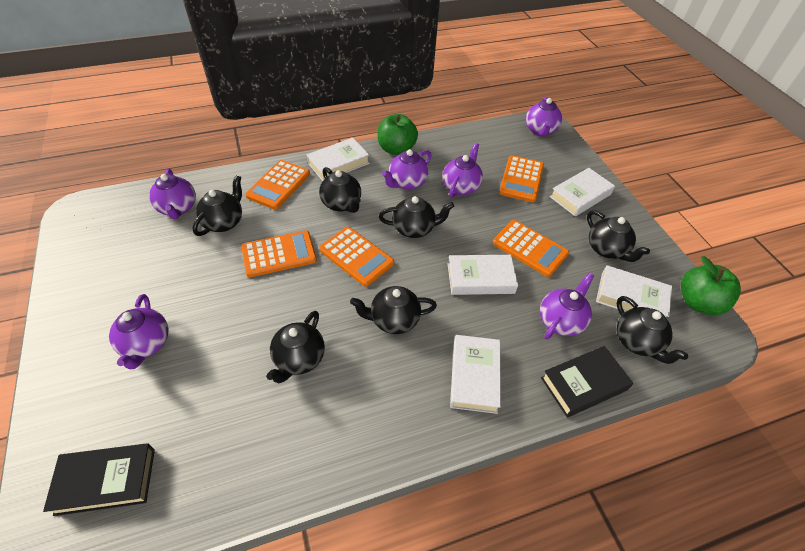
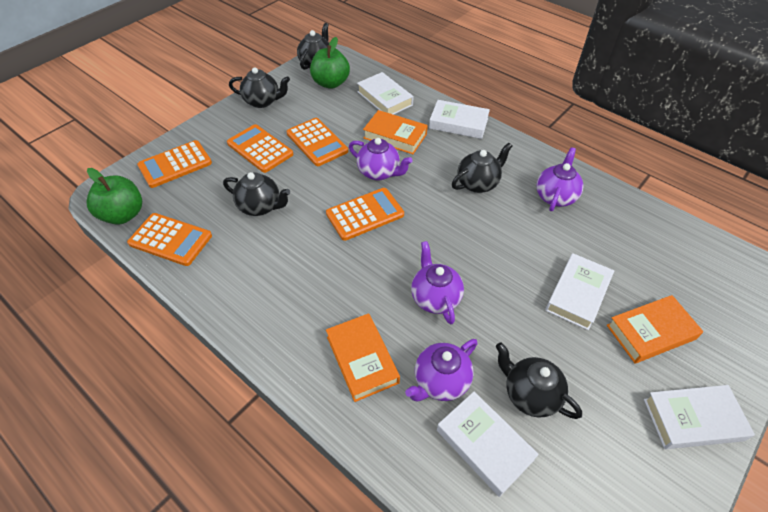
black book: 2 -> 0
black teapot: 7 -> 5
orange book: 0 -> 3
purple teapot: 6 -> 4

